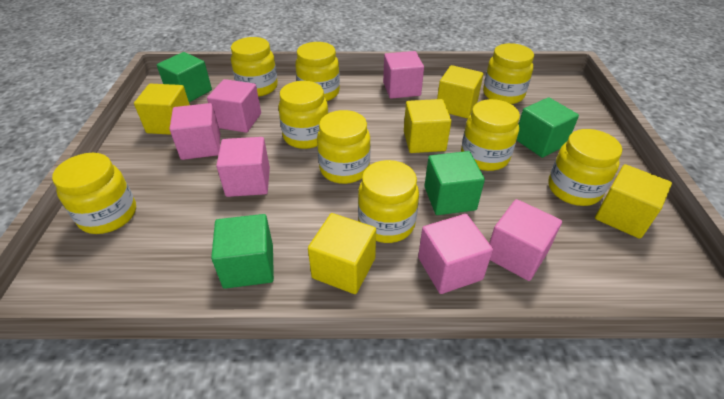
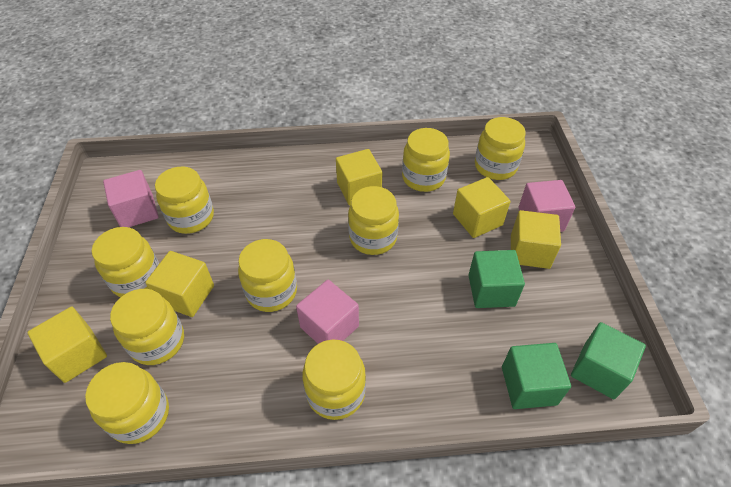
green cube: 4 -> 3
pink cube: 6 -> 3

